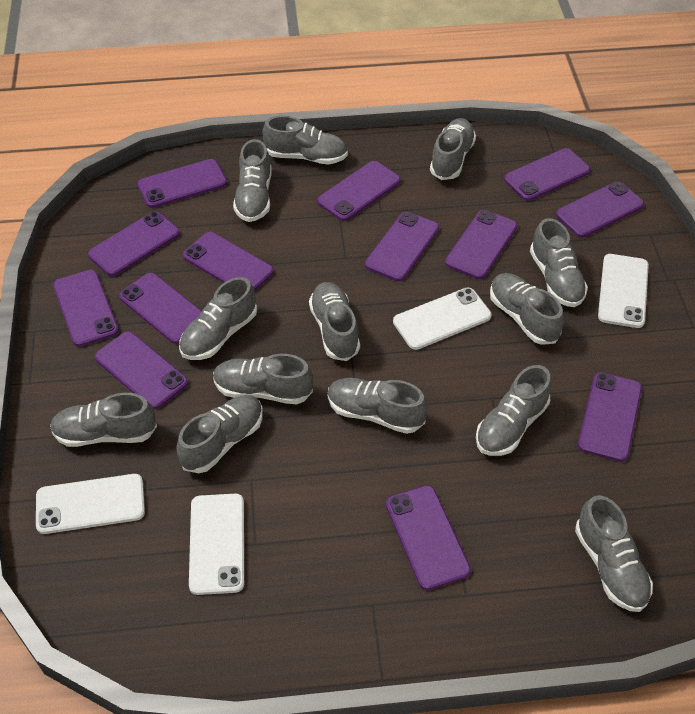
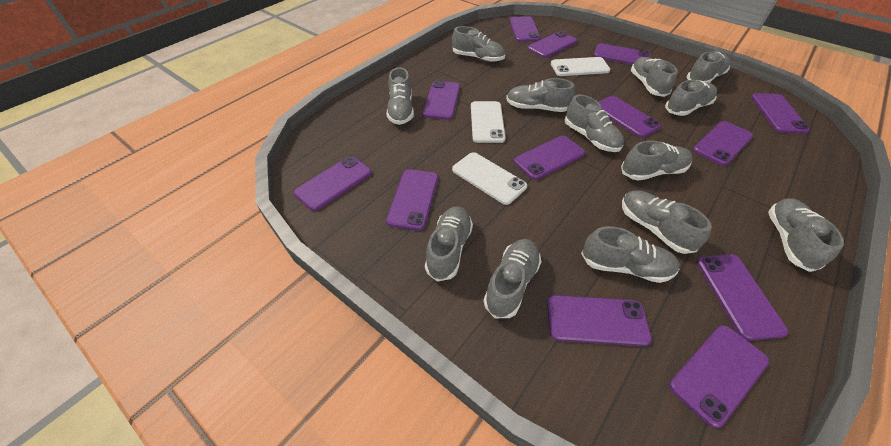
white phone: 4 -> 3

